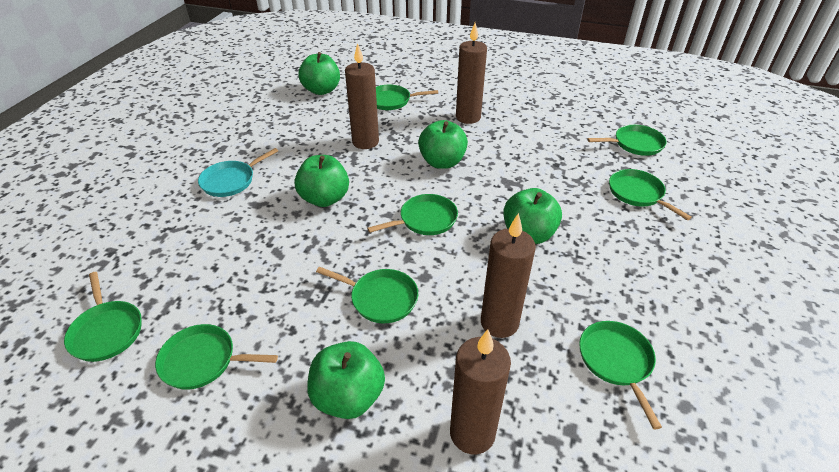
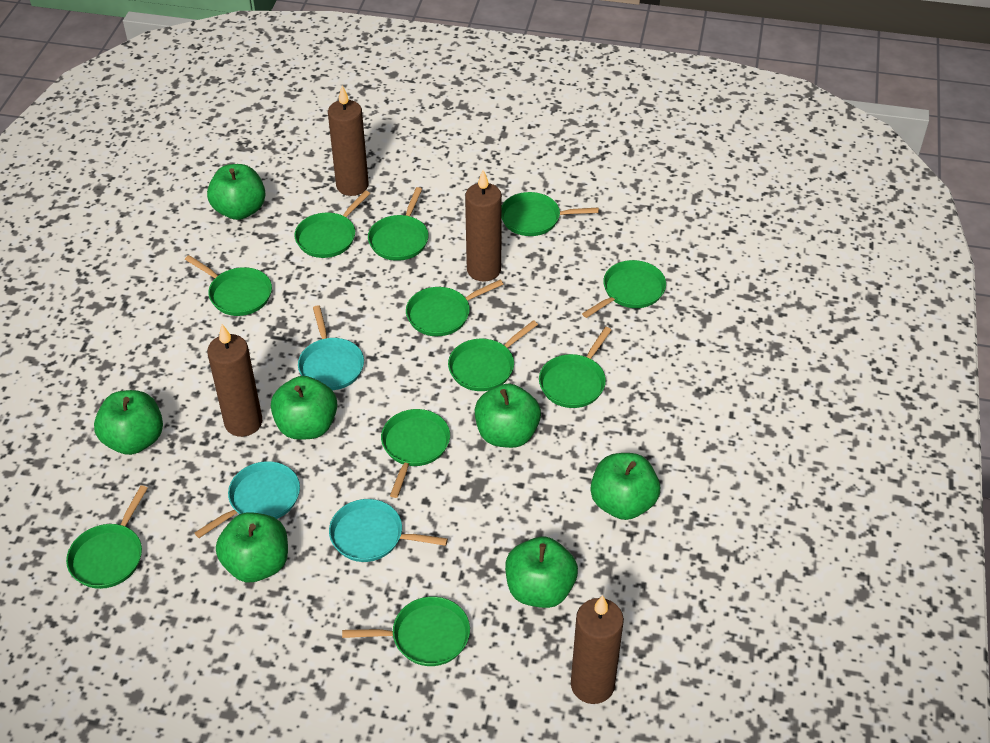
green apple: 5 -> 7
green pan: 8 -> 11
turquoise pan: 1 -> 3

